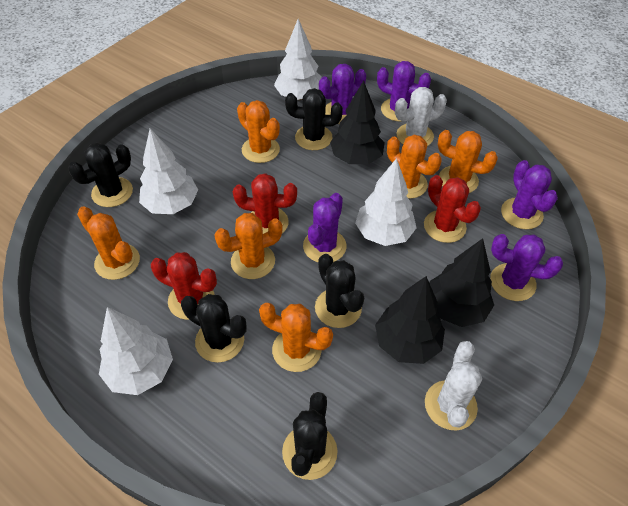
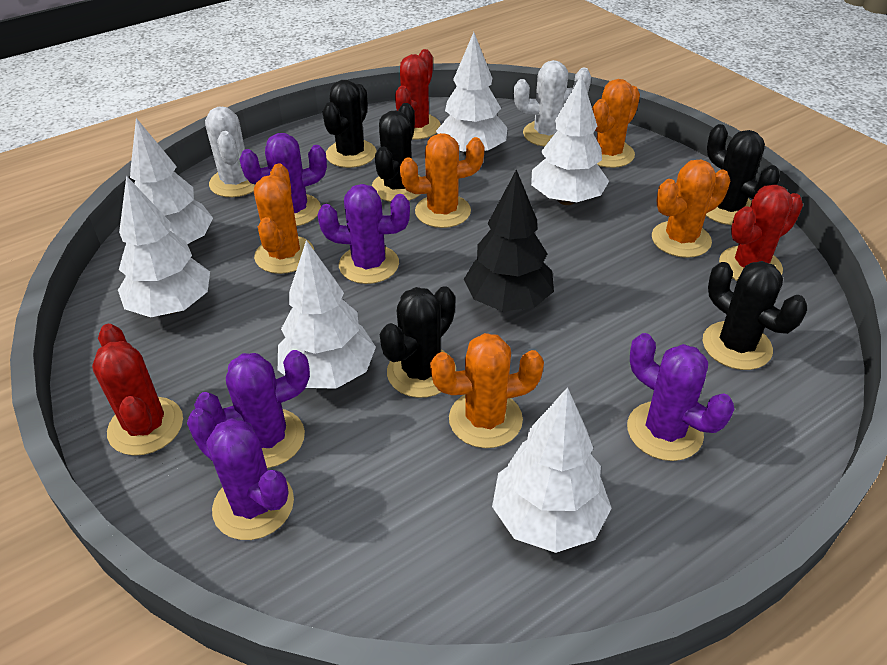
black tree: 3 -> 1
orange cactus: 6 -> 5
white tree: 4 -> 6

